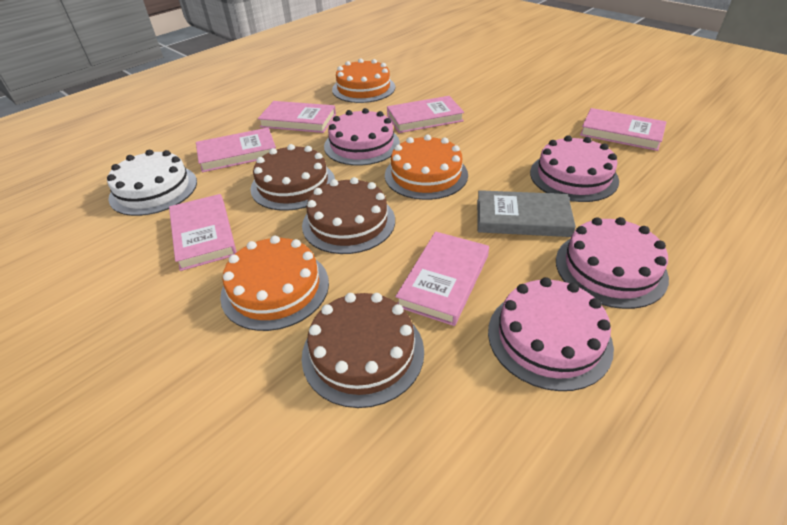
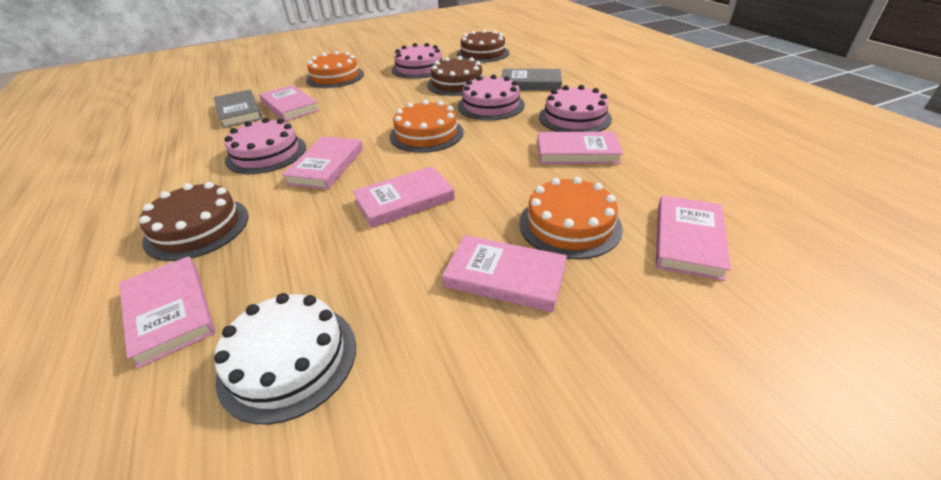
grey book: 1 -> 2
pink book: 6 -> 7

